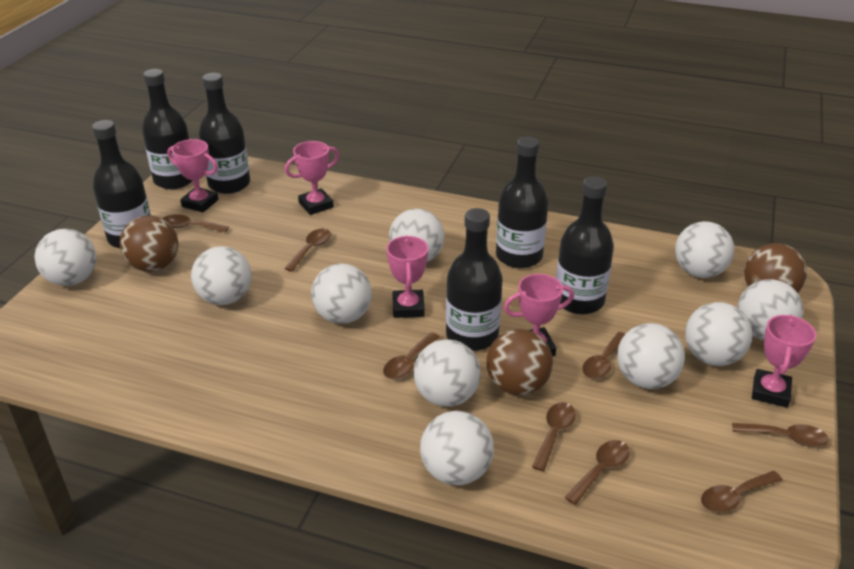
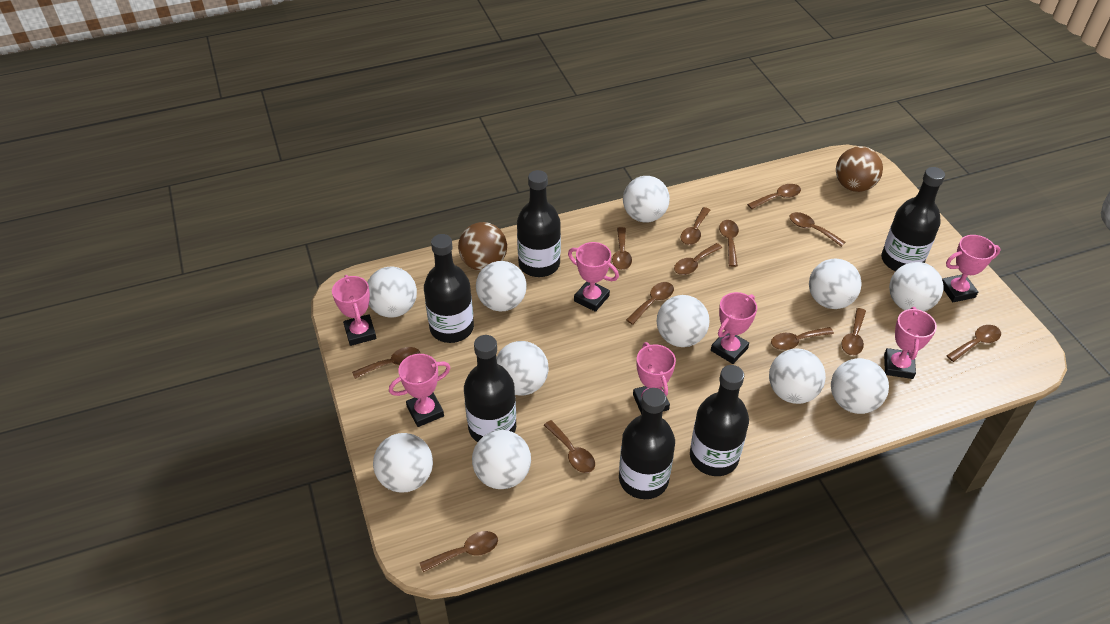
brown ball: 3 -> 2
brown spoon: 8 -> 13
pink trophy: 5 -> 7
white ball: 10 -> 11

